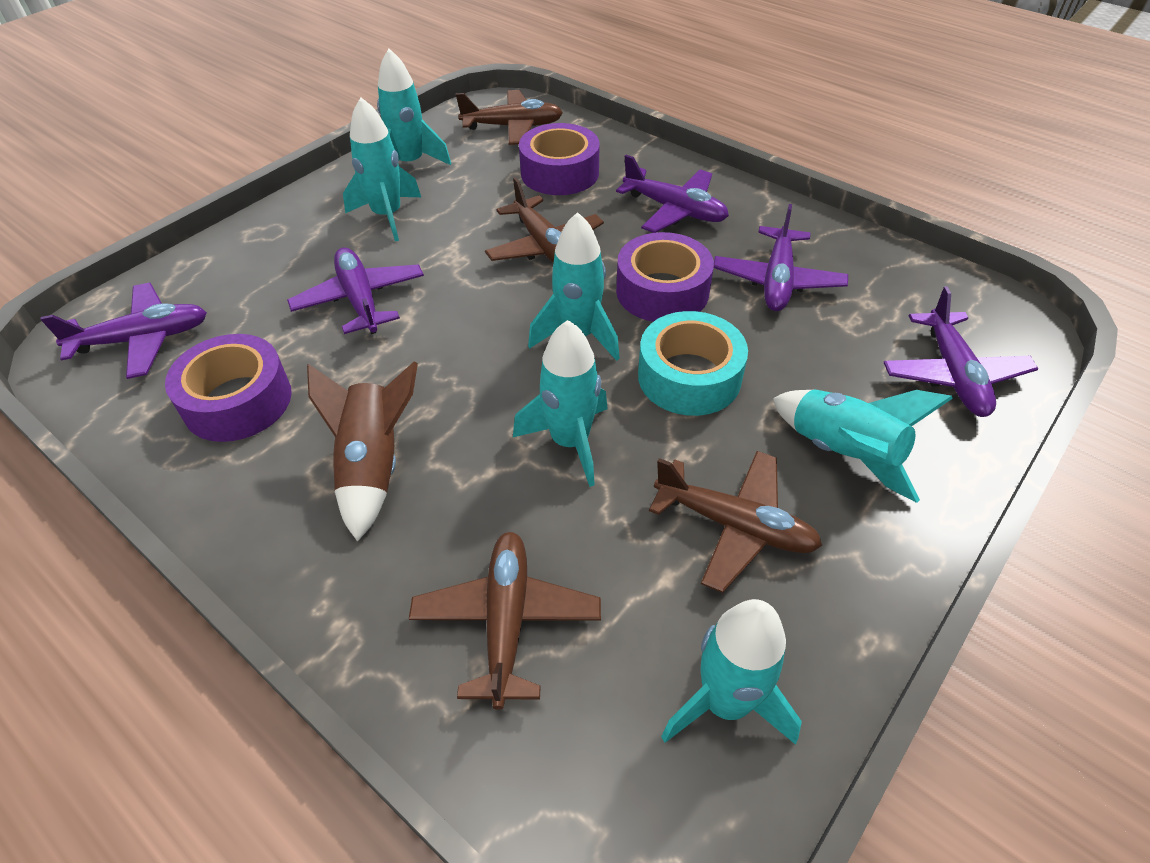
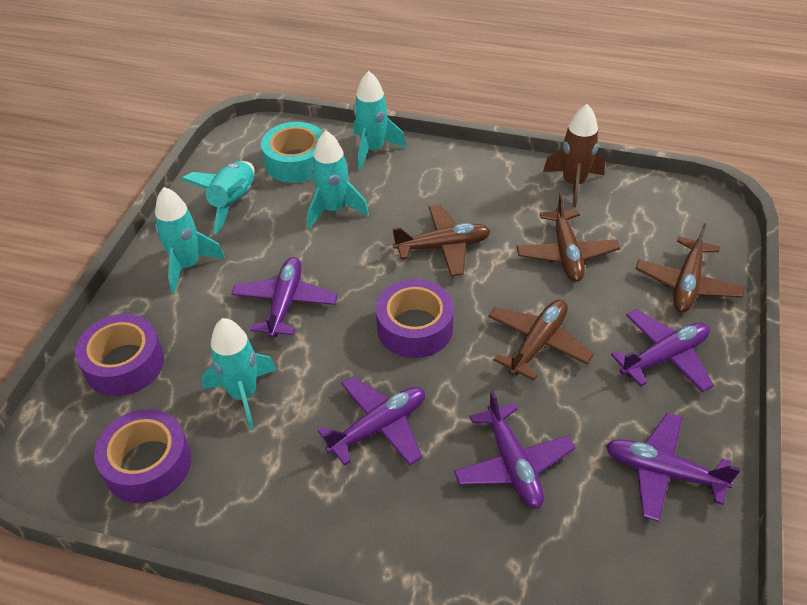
turquoise rocket: 6 -> 5

